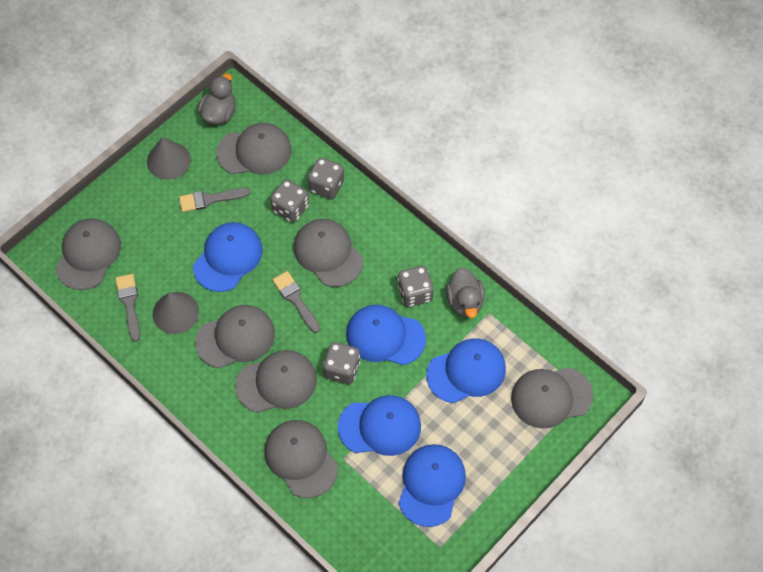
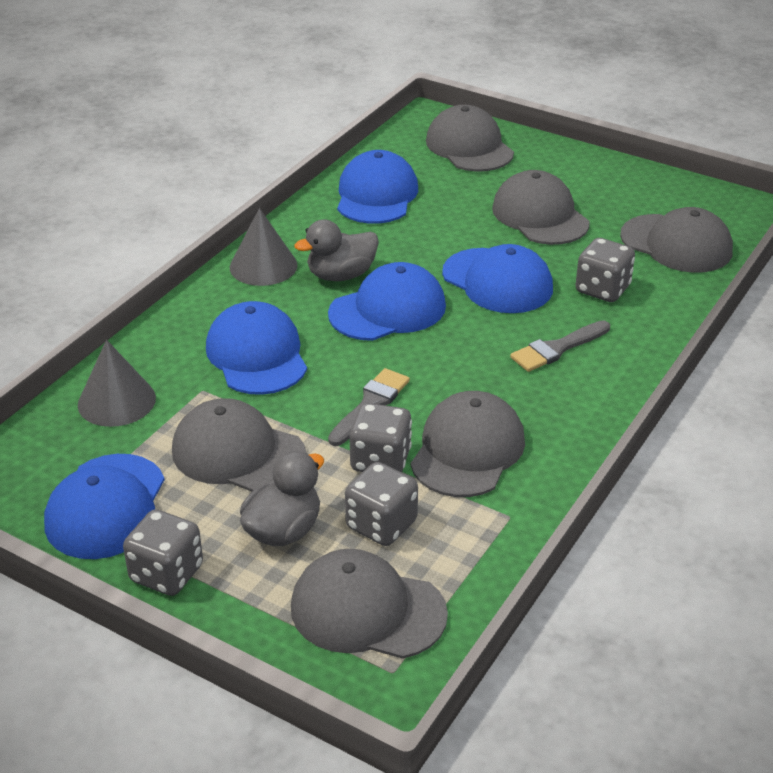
grey brush: 3 -> 2
grey cap: 7 -> 6

